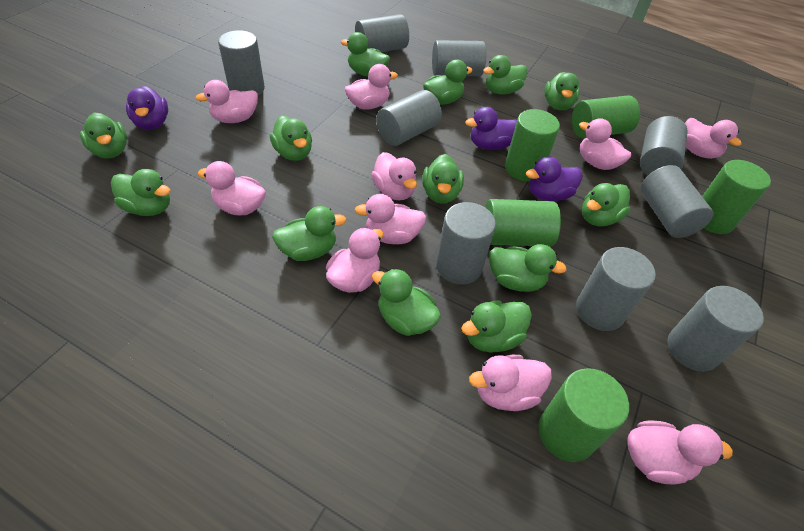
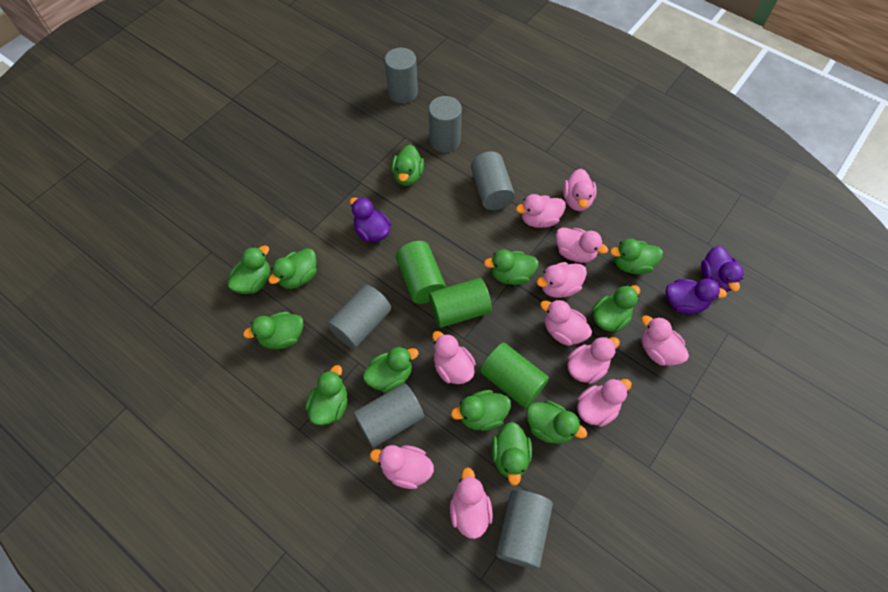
green cylinder: 5 -> 3
green duck: 13 -> 12
grey cylinder: 9 -> 6
pink duck: 10 -> 11

